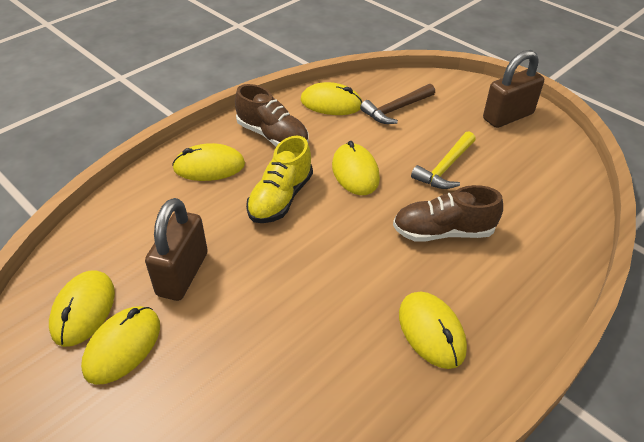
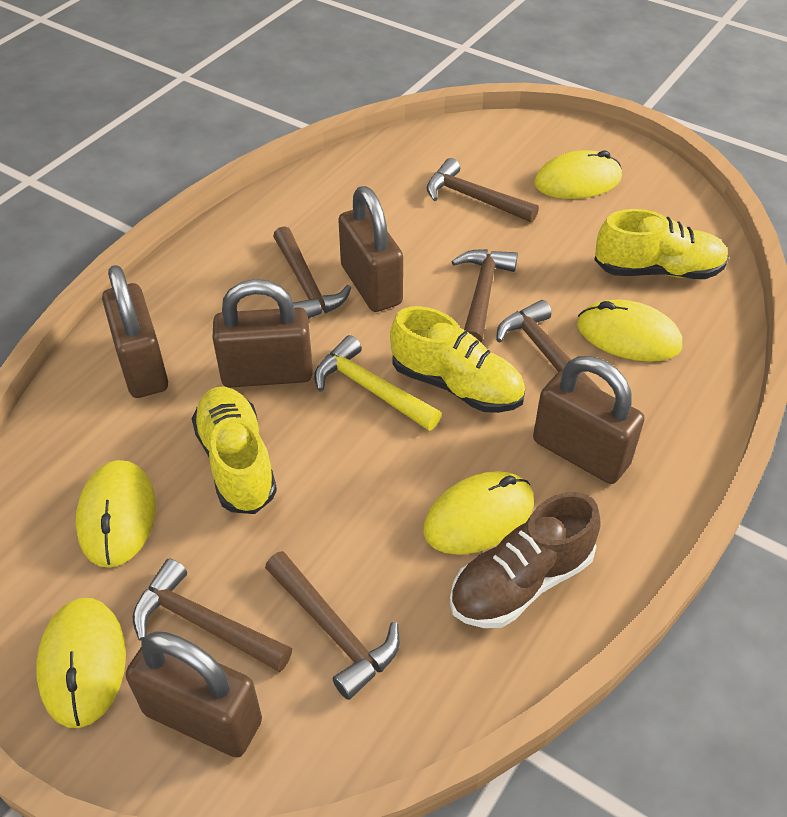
brown hammer: 1 -> 6
brown padlock: 2 -> 5
brown shoe: 2 -> 1
yellow mouse: 6 -> 5
yellow shoe: 1 -> 3

